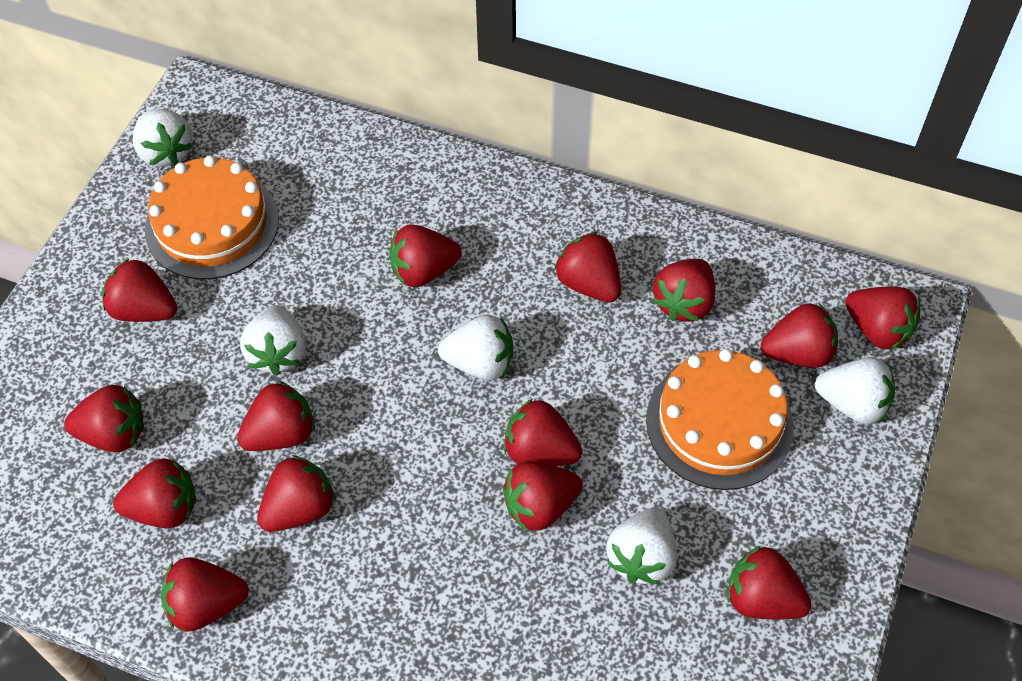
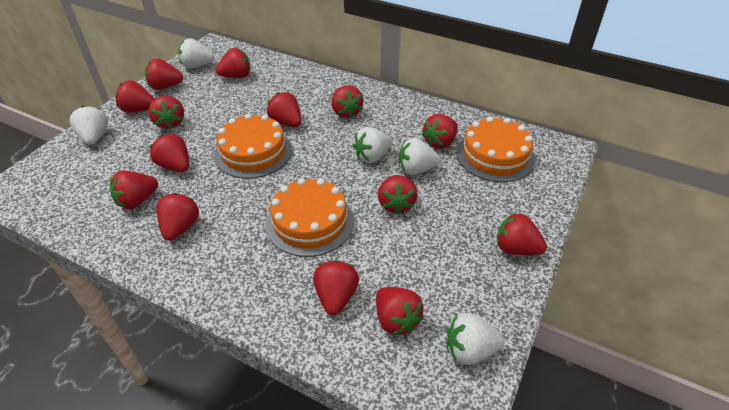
orange cake: 2 -> 3

